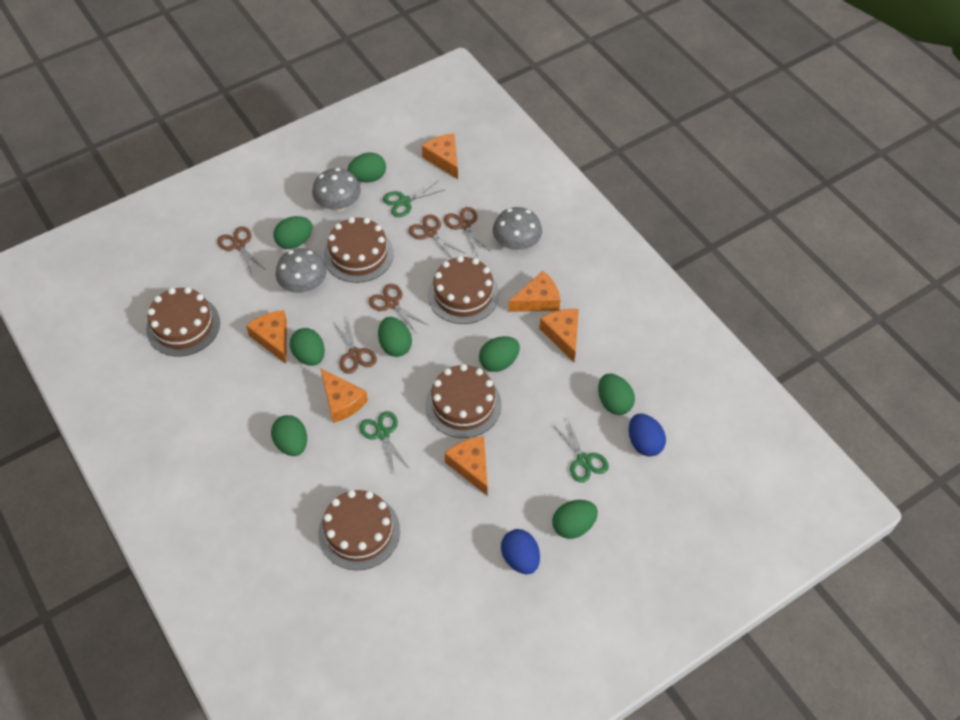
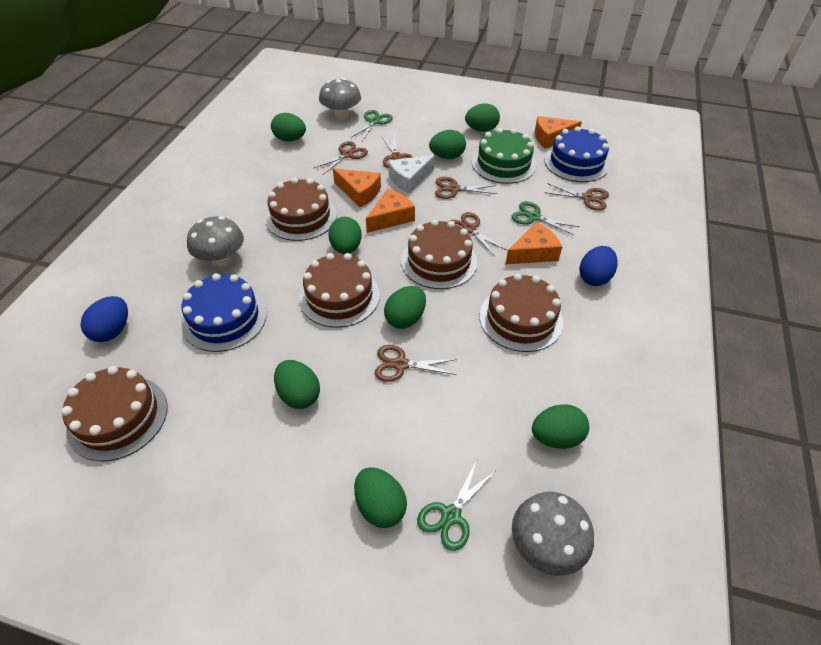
blue cake: 0 -> 2
brown scissors: 5 -> 6
green cake: 0 -> 1
orange cheese: 6 -> 4
white cheese: 0 -> 1

